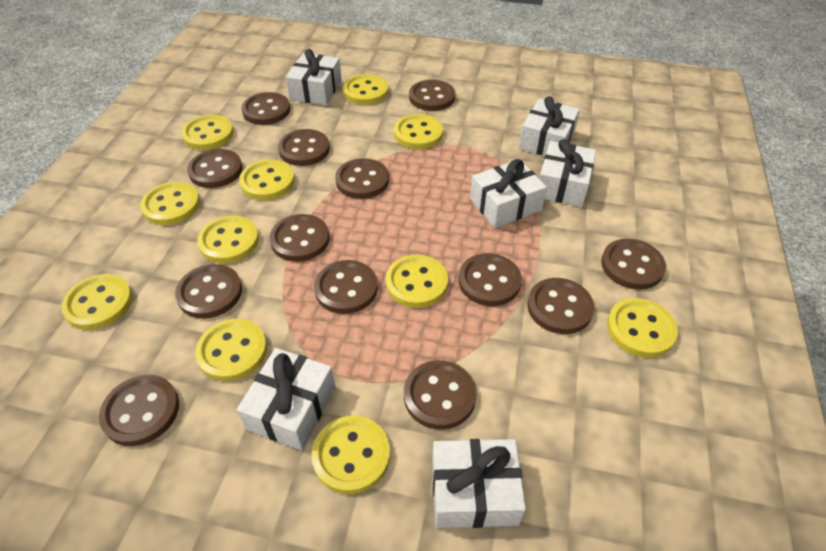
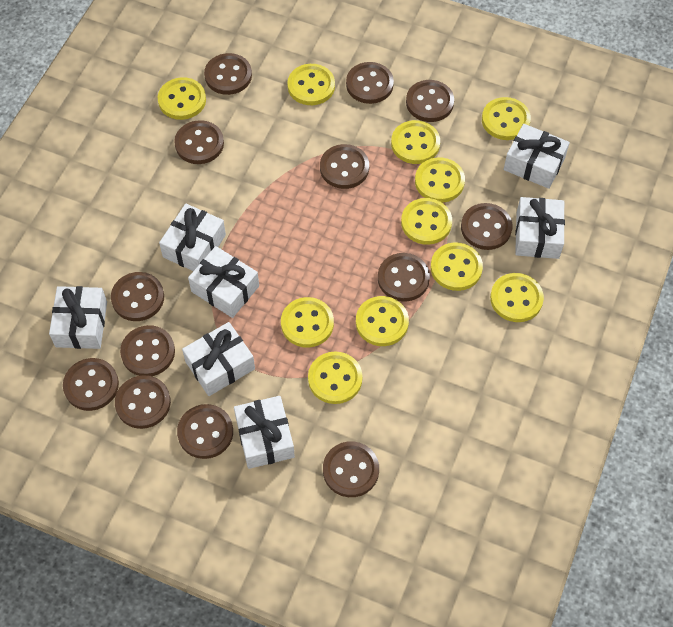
white gift: 6 -> 7

